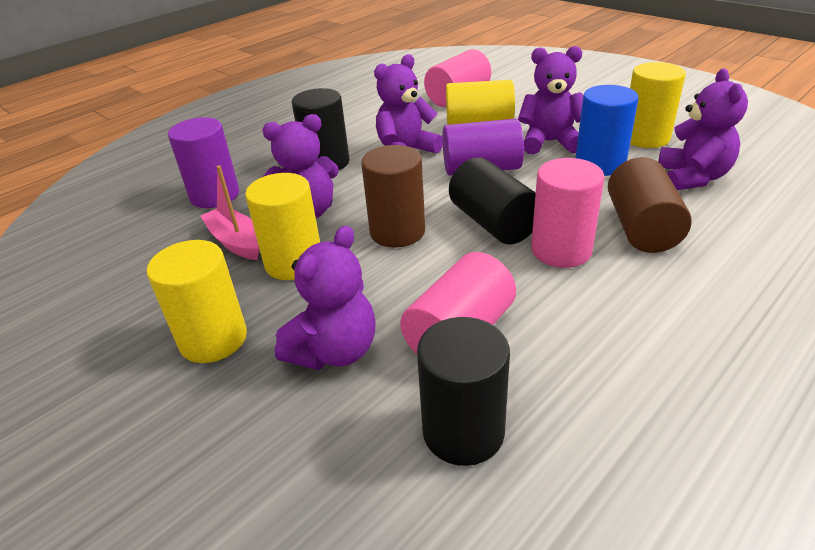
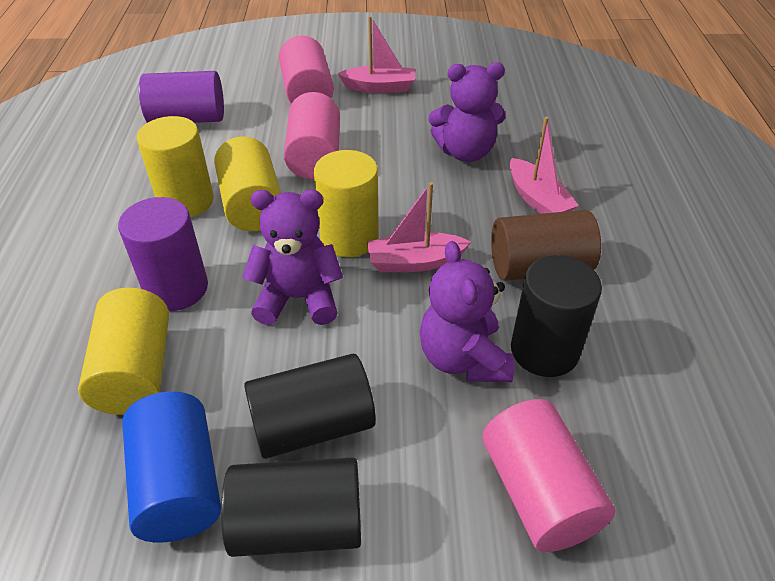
brown cylinder: 2 -> 1
pink boat: 1 -> 3
purple teddy bear: 5 -> 3

